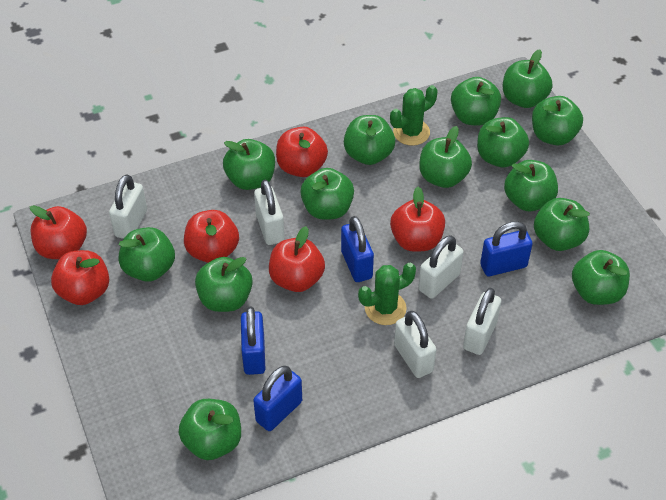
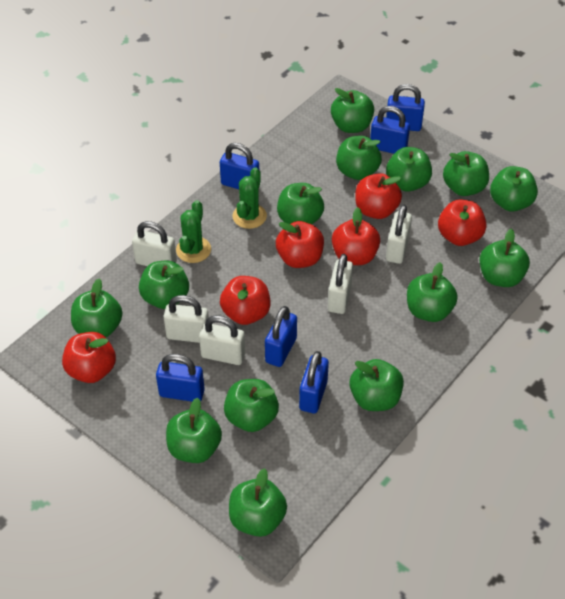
blue padlock: 4 -> 6

